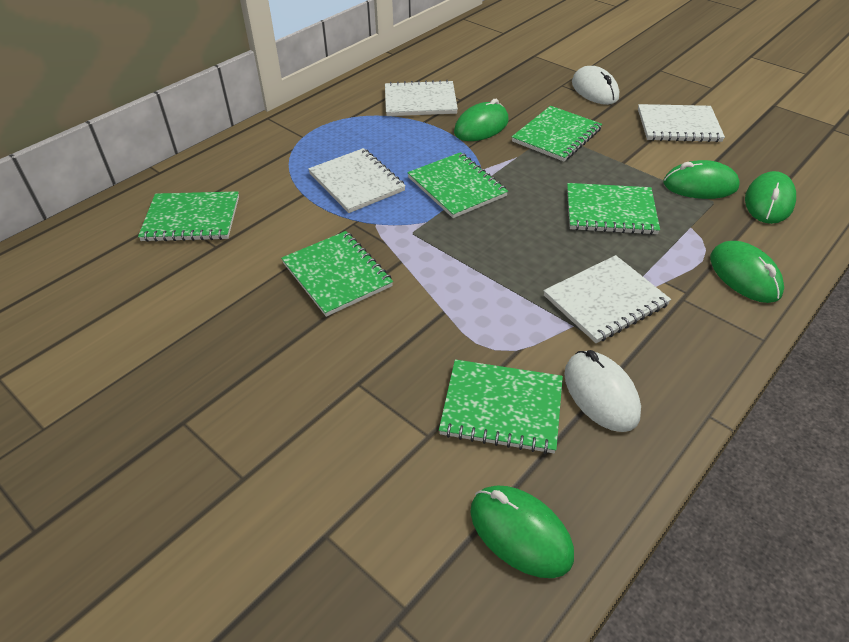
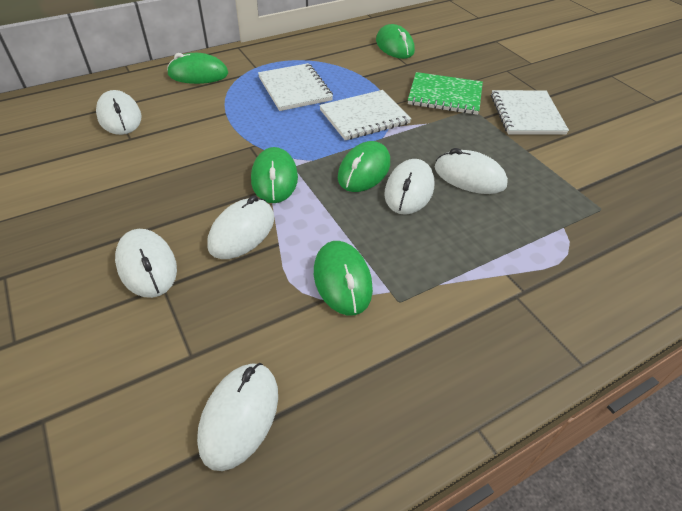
green notebook: 6 -> 1
white mouse: 2 -> 6
white notebook: 4 -> 3

